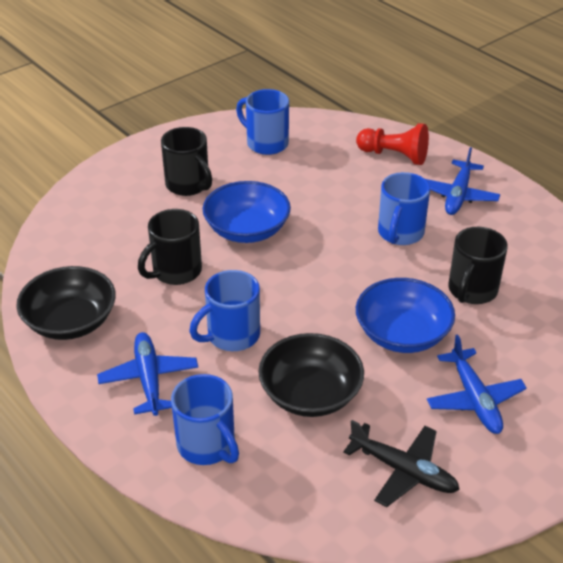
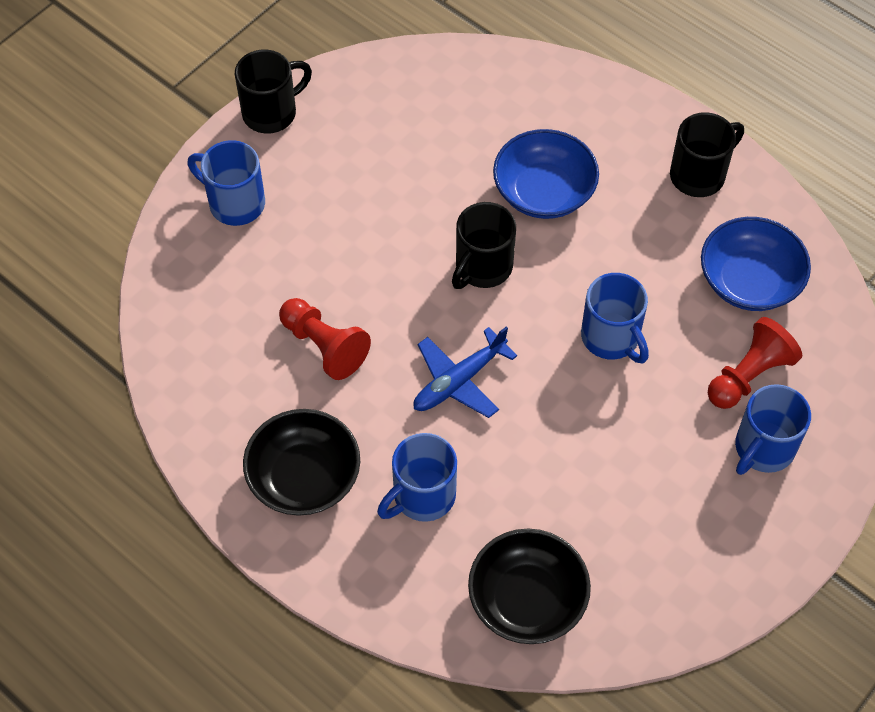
black plane: 1 -> 0
blue plane: 3 -> 1
red pawn: 1 -> 2

